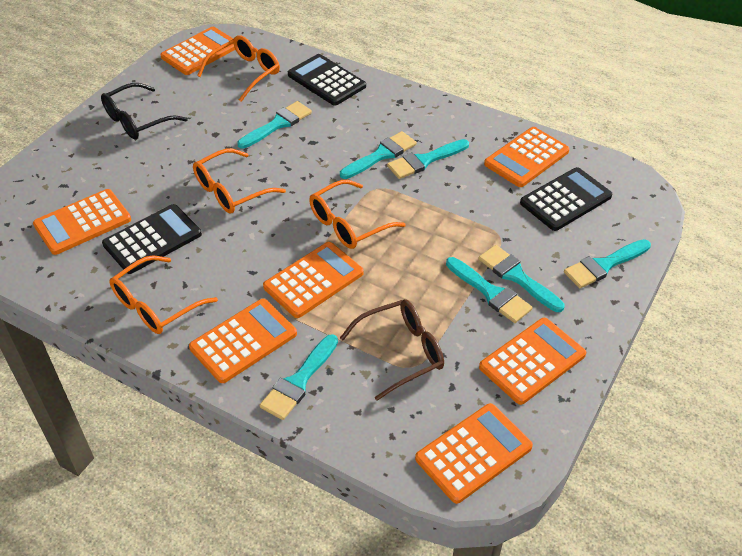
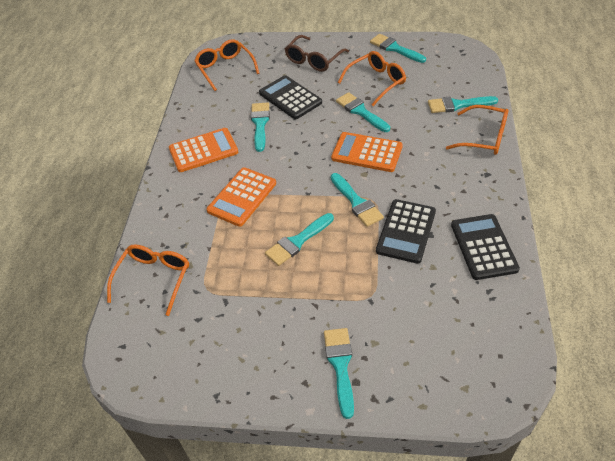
black glasses: 1 -> 0
orange calculator: 7 -> 3

